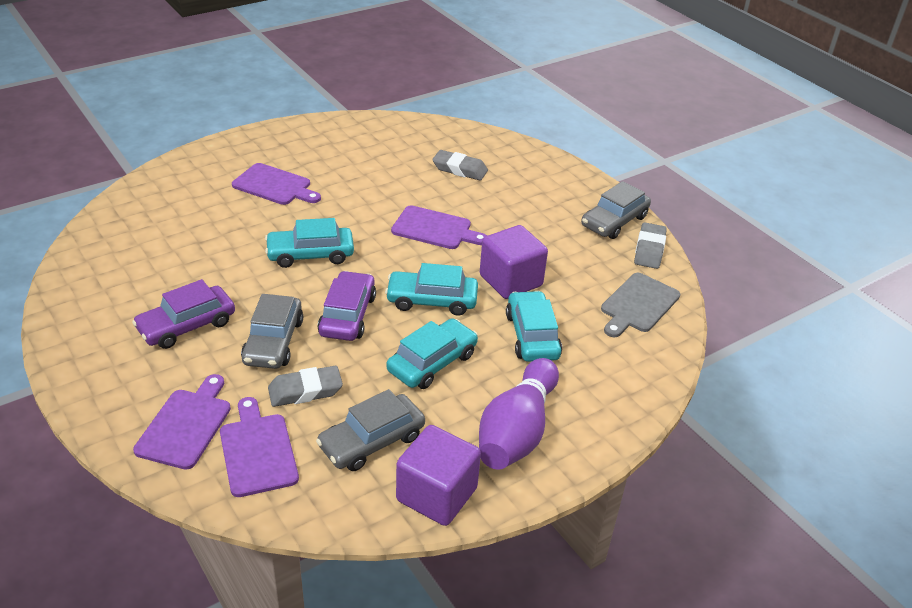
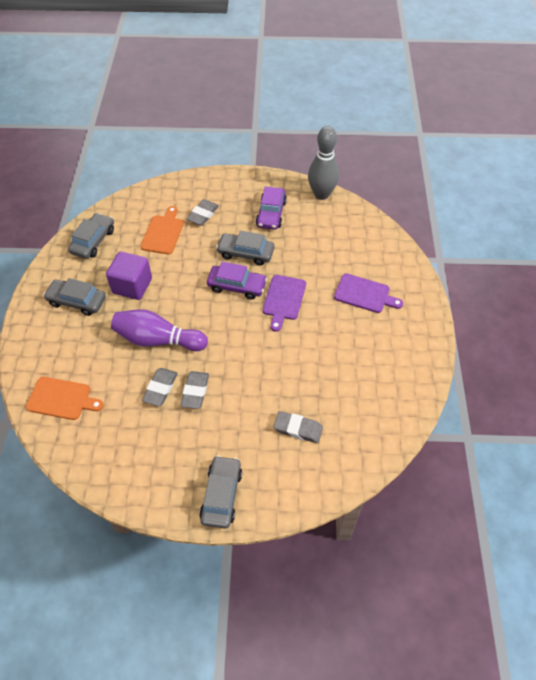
grey bowling pin: 0 -> 1
grey car: 3 -> 4
grey cutting board: 1 -> 0
grey eraser: 3 -> 4
orange cutting board: 0 -> 2
purple cube: 2 -> 1
purple cutting board: 4 -> 2
turquoise car: 4 -> 0

